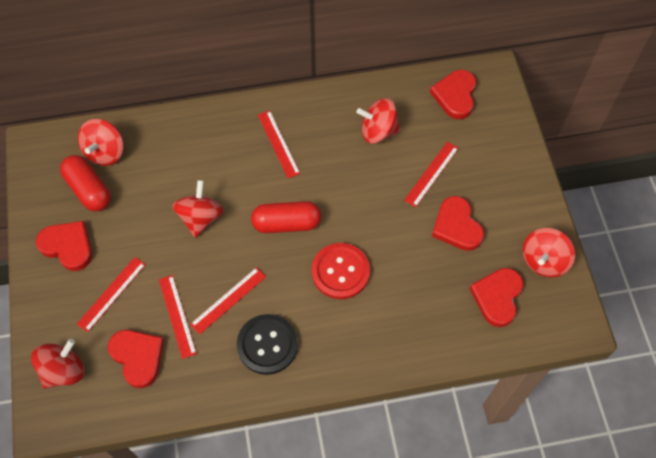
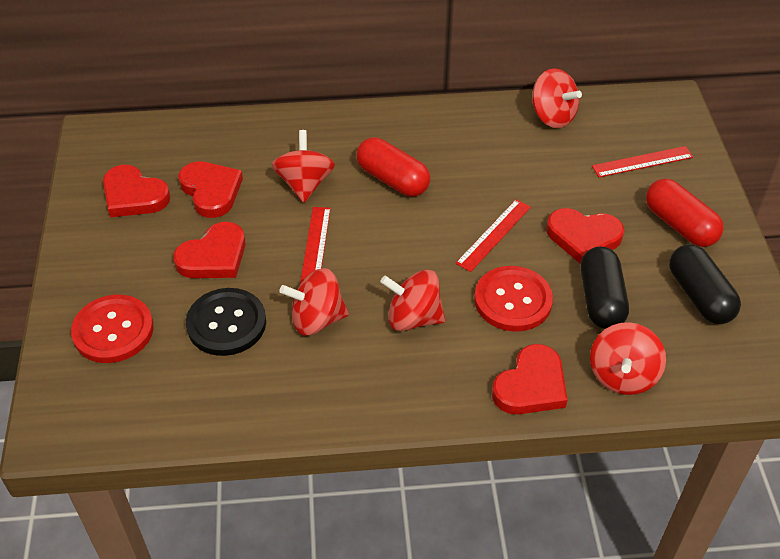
black capsule: 0 -> 2
red button: 1 -> 2
red ruler: 5 -> 3

